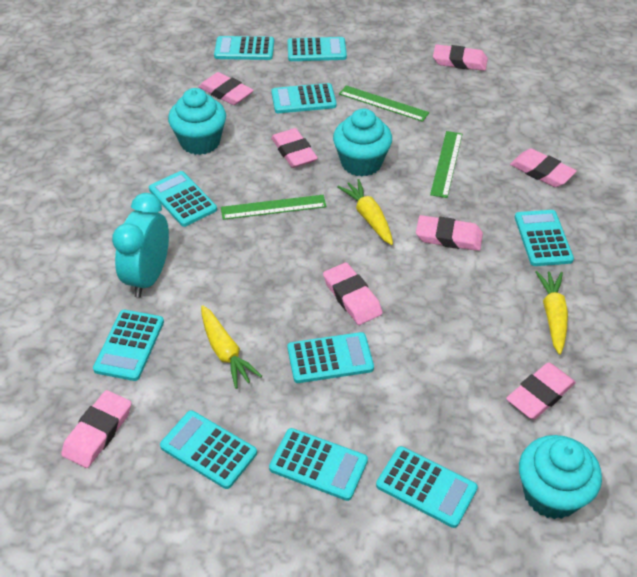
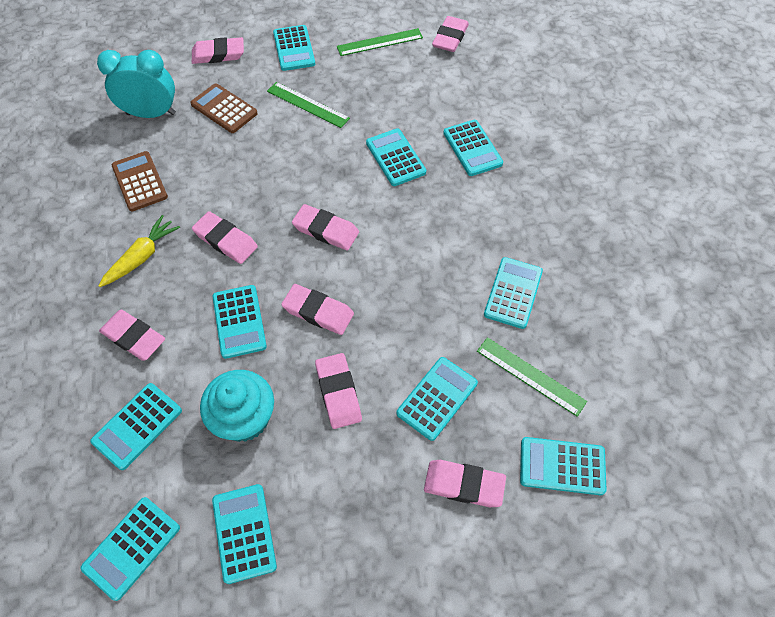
brown calculator: 0 -> 2
turquoise cupcake: 3 -> 1
yellow carrot: 3 -> 1

